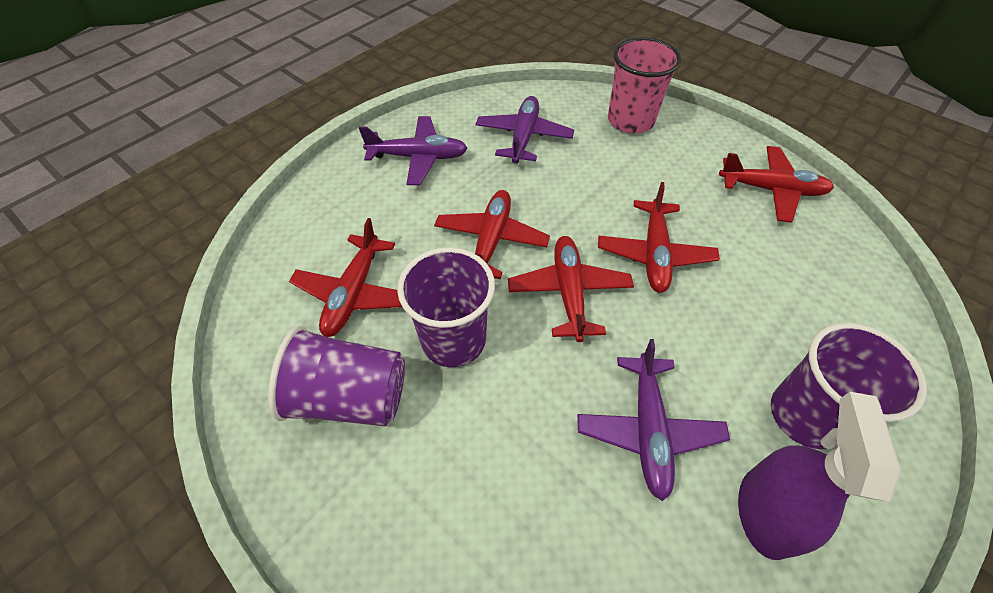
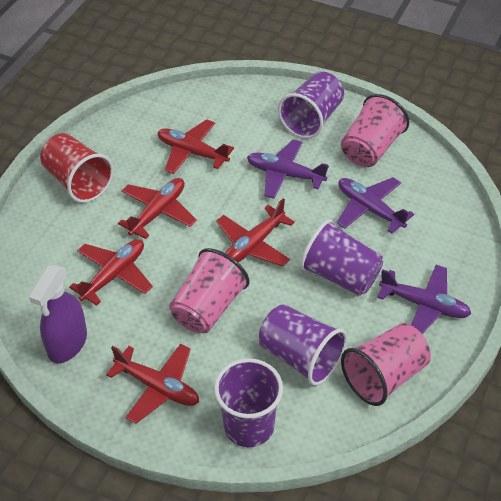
pink cup: 1 -> 3
purple cup: 3 -> 4
red cup: 0 -> 1

